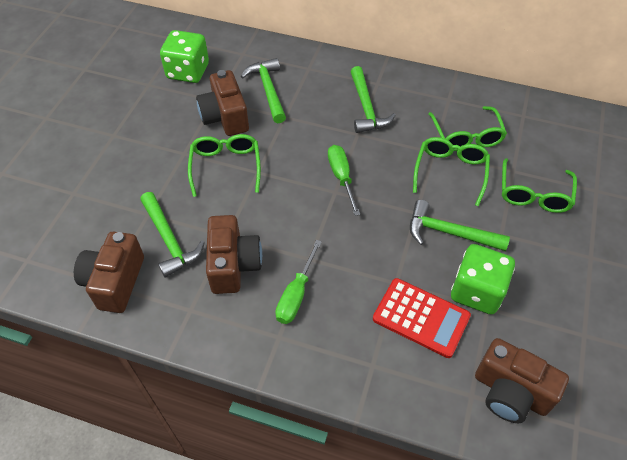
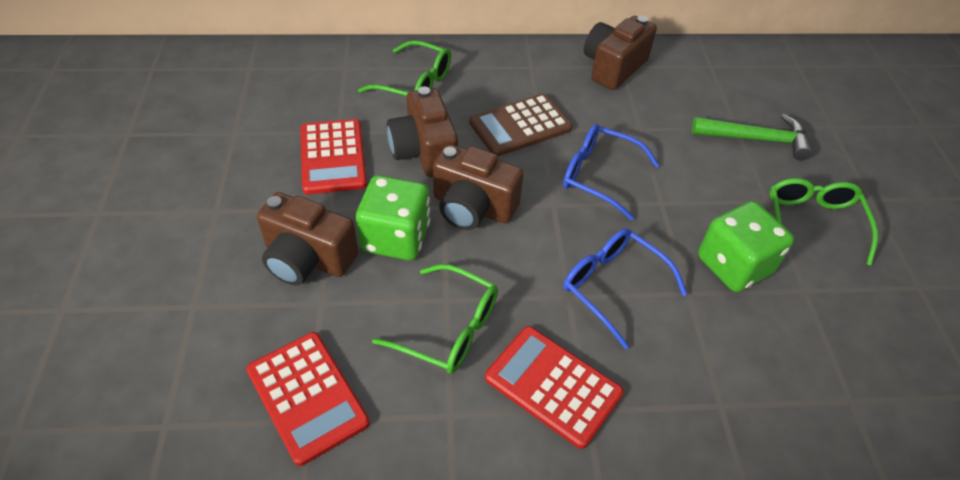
blue glasses: 0 -> 2
brown calculator: 0 -> 1
green glasses: 4 -> 3
green hammer: 4 -> 1
green screwdriver: 2 -> 0
red calculator: 1 -> 3

